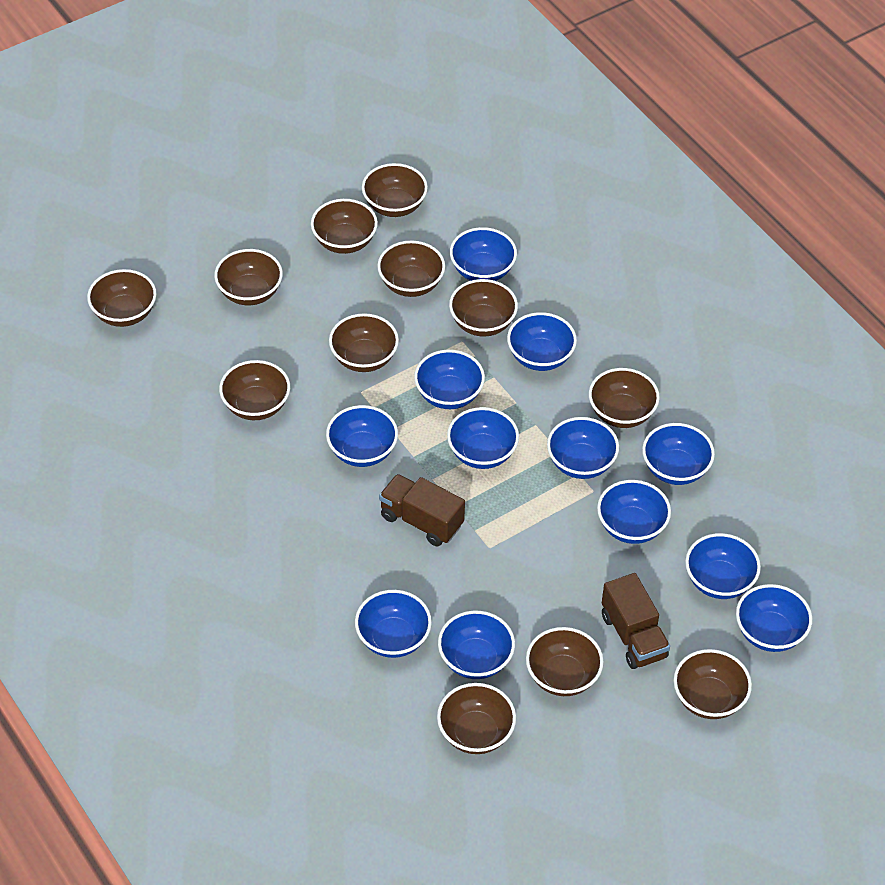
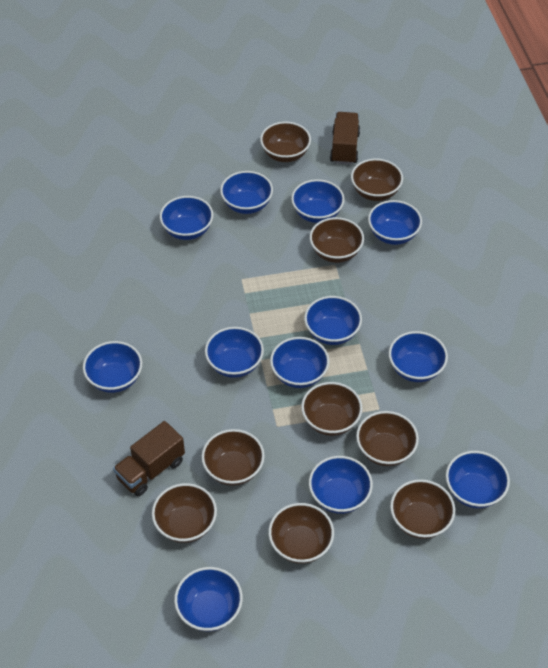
brown bowl: 12 -> 9

